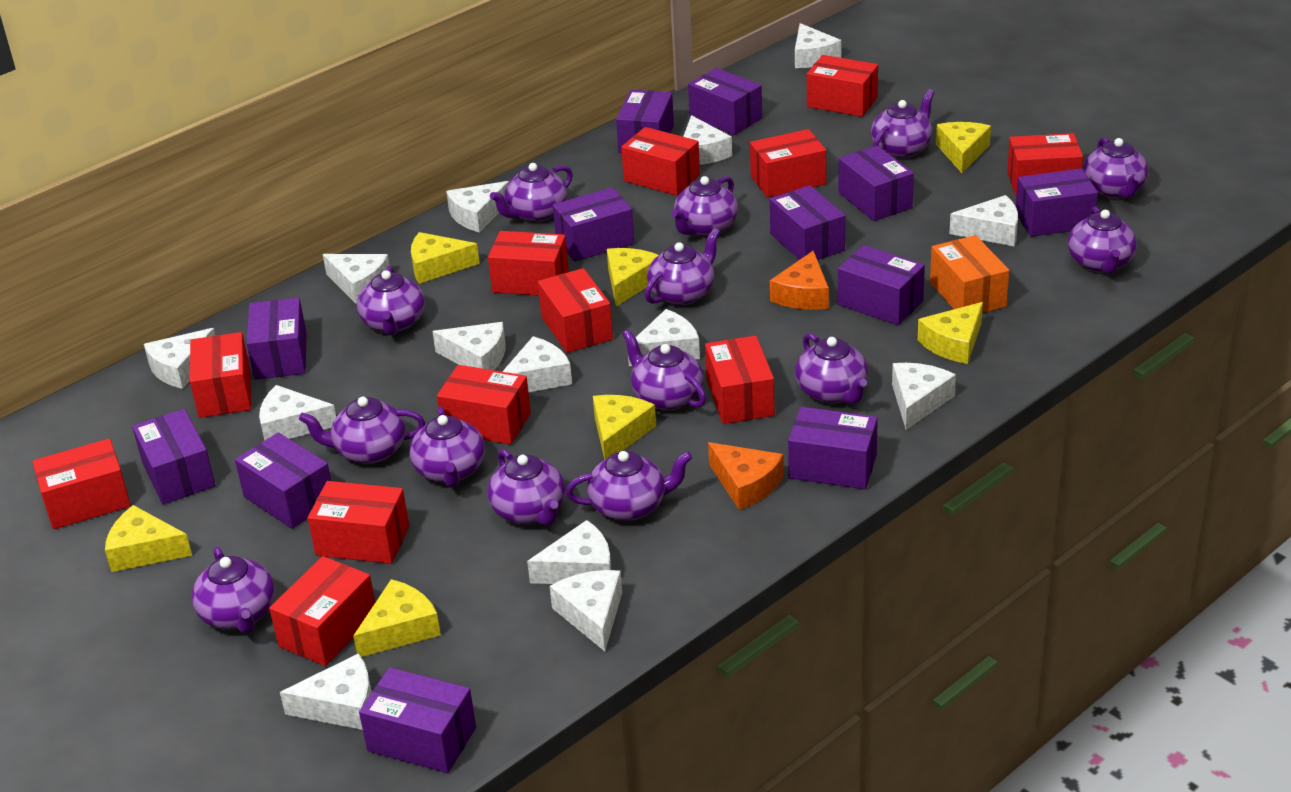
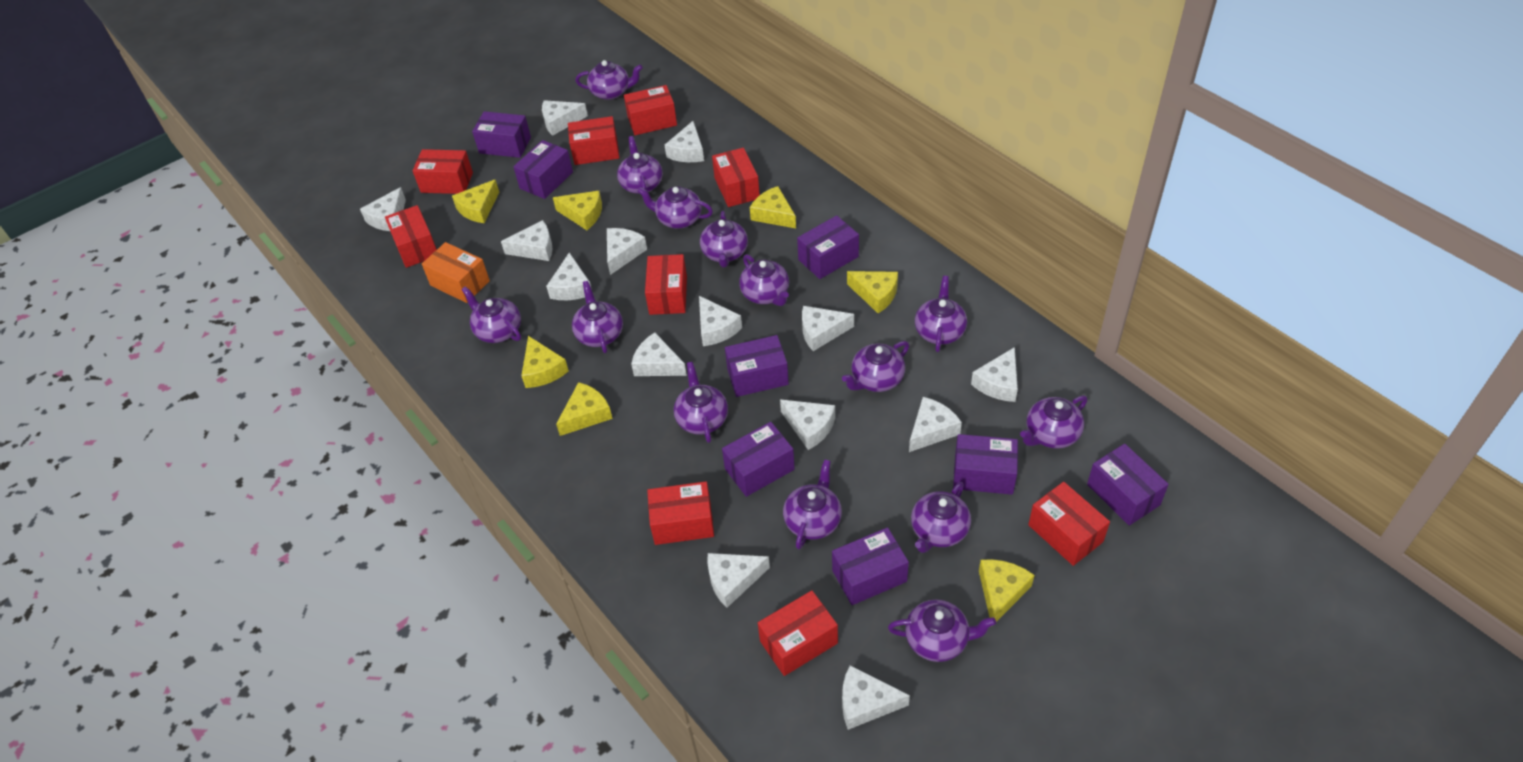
orange cheese: 2 -> 0
purple box: 12 -> 8
red box: 12 -> 9

